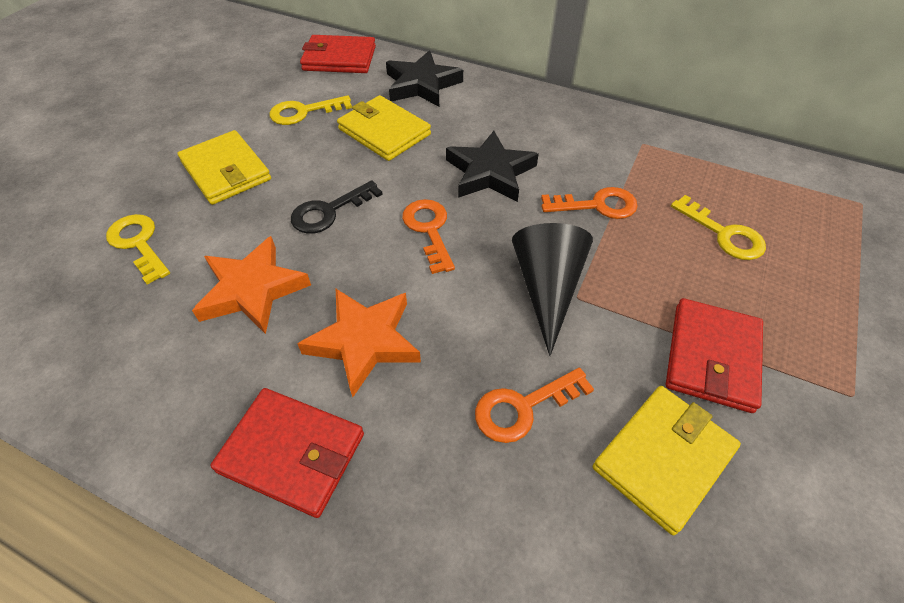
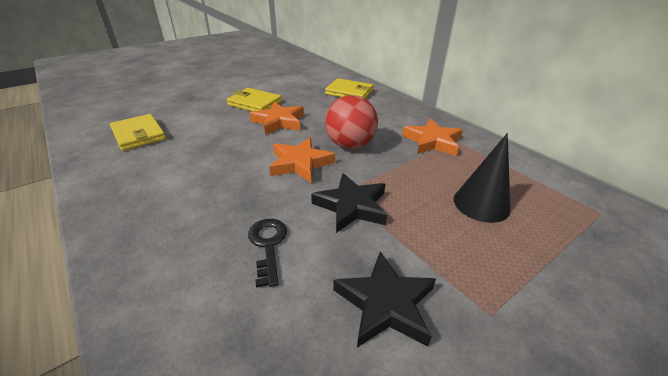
orange key: 3 -> 0
orange star: 2 -> 3
red ball: 0 -> 1
red wallet: 3 -> 0
yellow key: 3 -> 0

